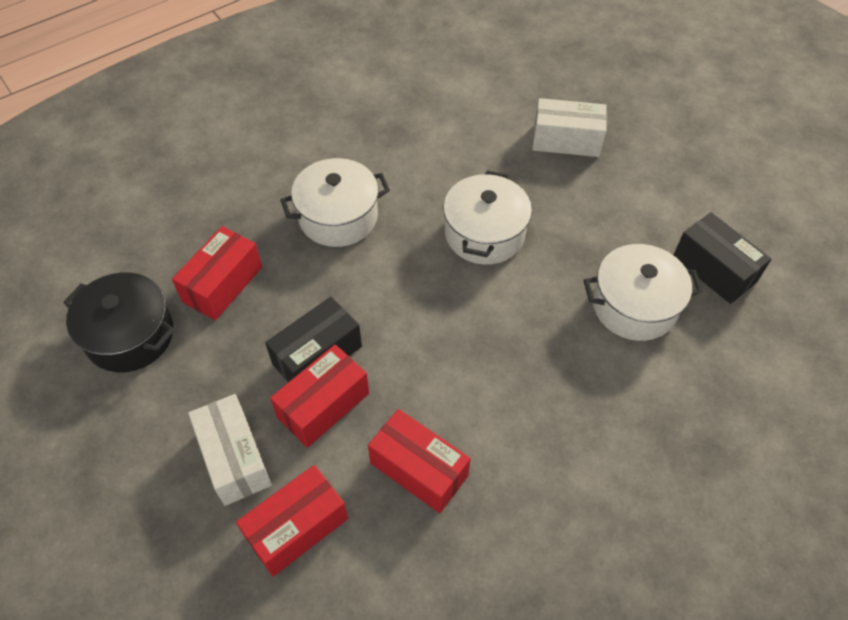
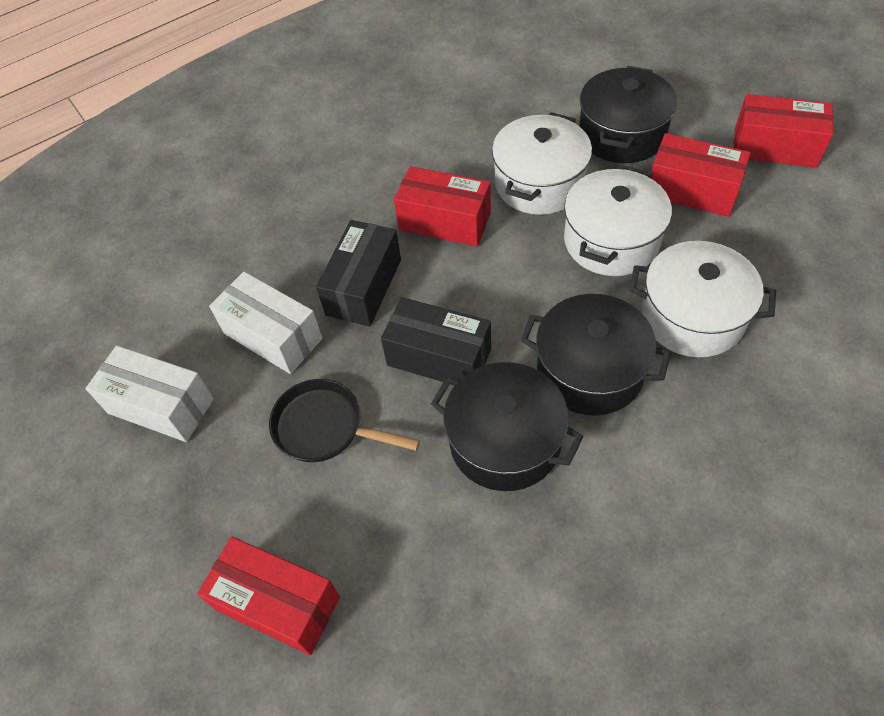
black pan: 0 -> 1
black pot: 1 -> 3

